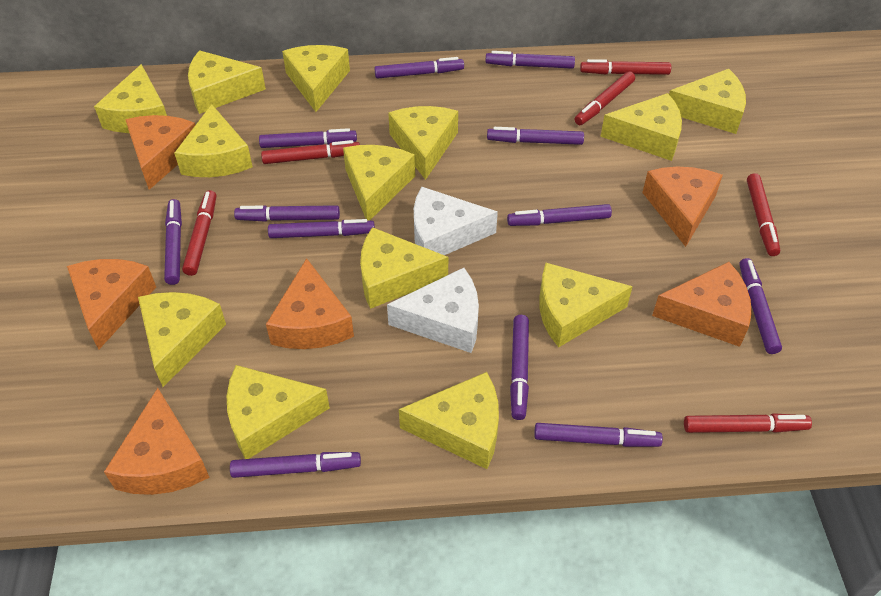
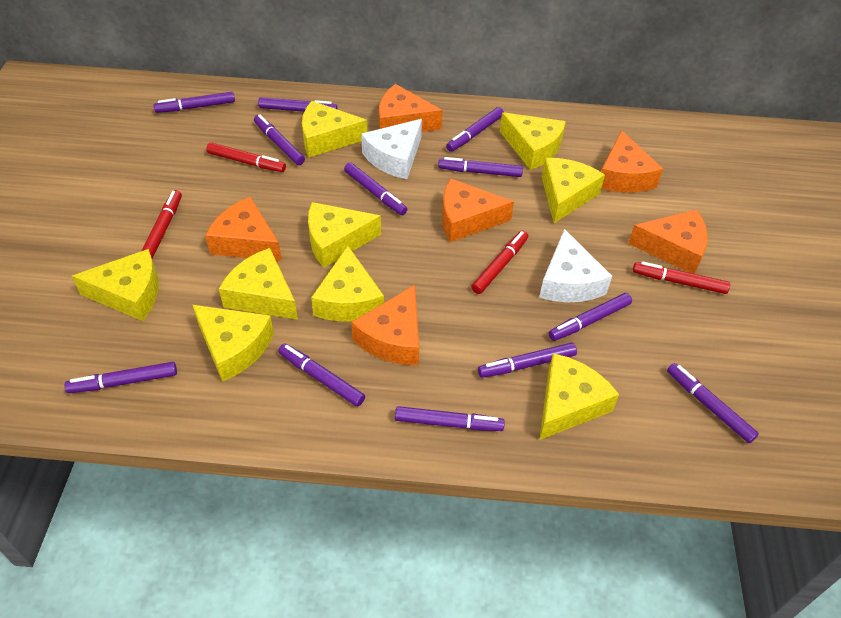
red marker: 6 -> 4
yellow cheese: 13 -> 9

